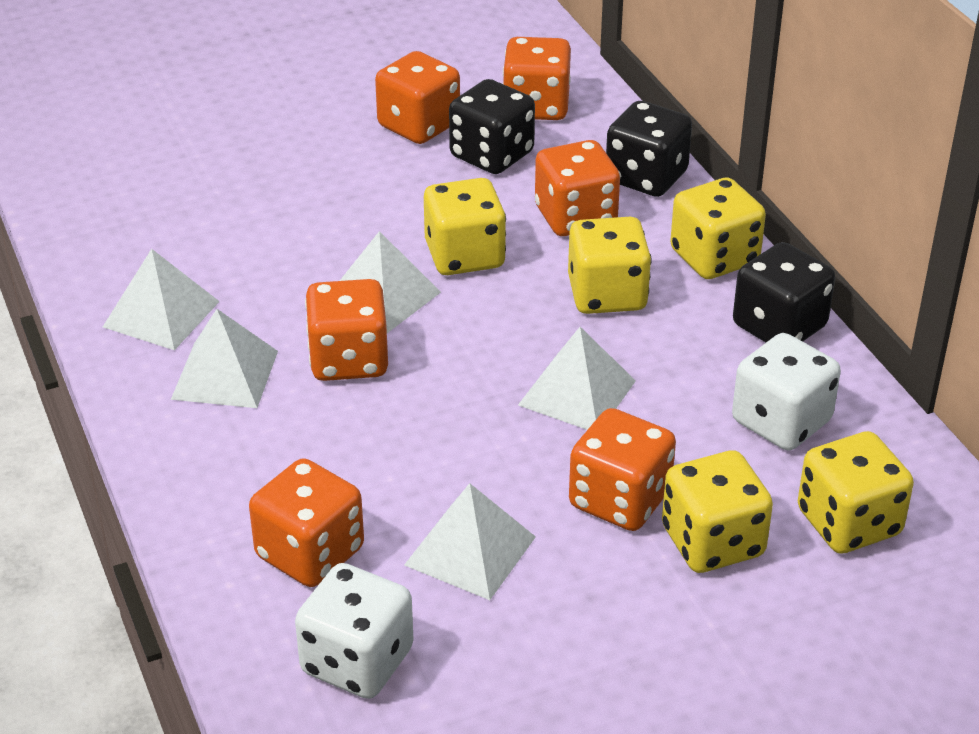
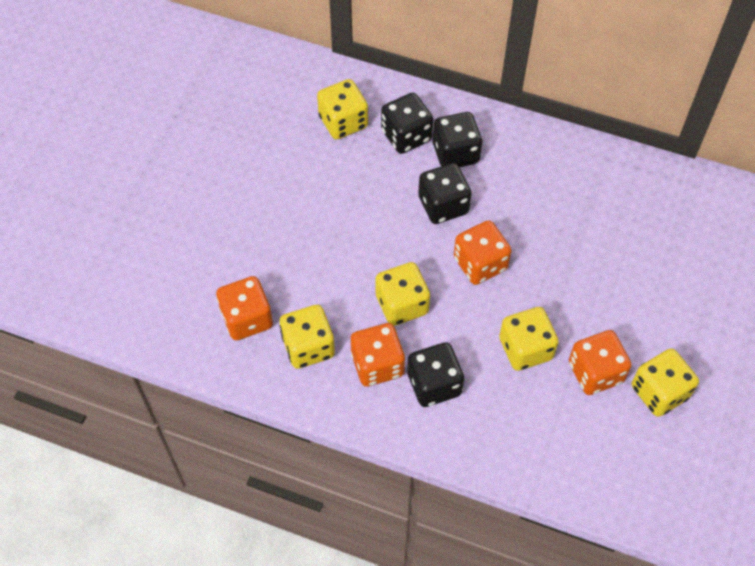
black dice: 3 -> 4
orange dice: 6 -> 4
white dice: 2 -> 0
white pyramid: 5 -> 0

